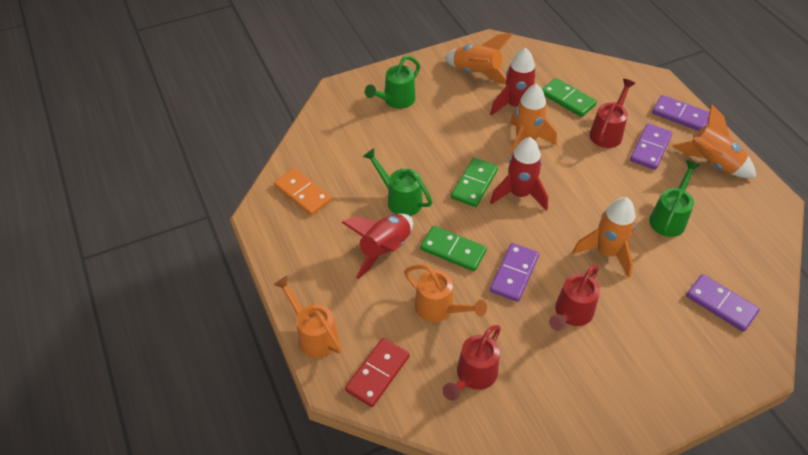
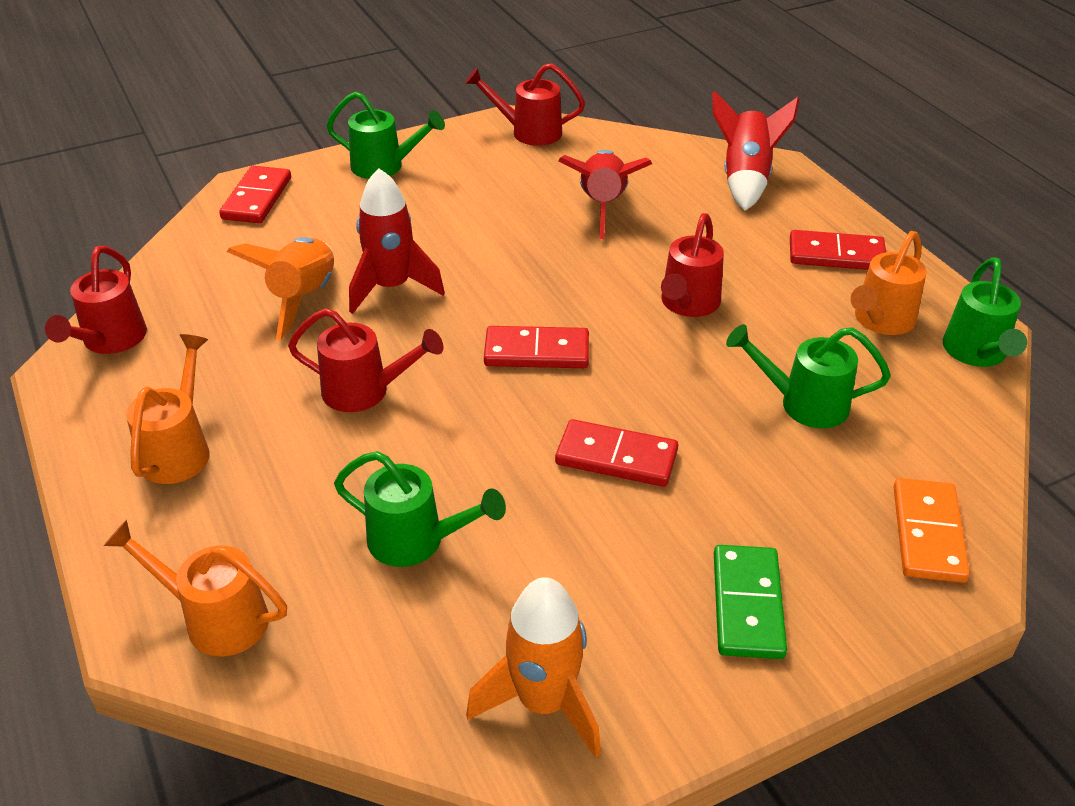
green domino: 3 -> 1
green watering can: 3 -> 4
orange rocket: 4 -> 2
orange watering can: 2 -> 3
purple domino: 4 -> 0
red domino: 1 -> 4
red watering can: 3 -> 4

